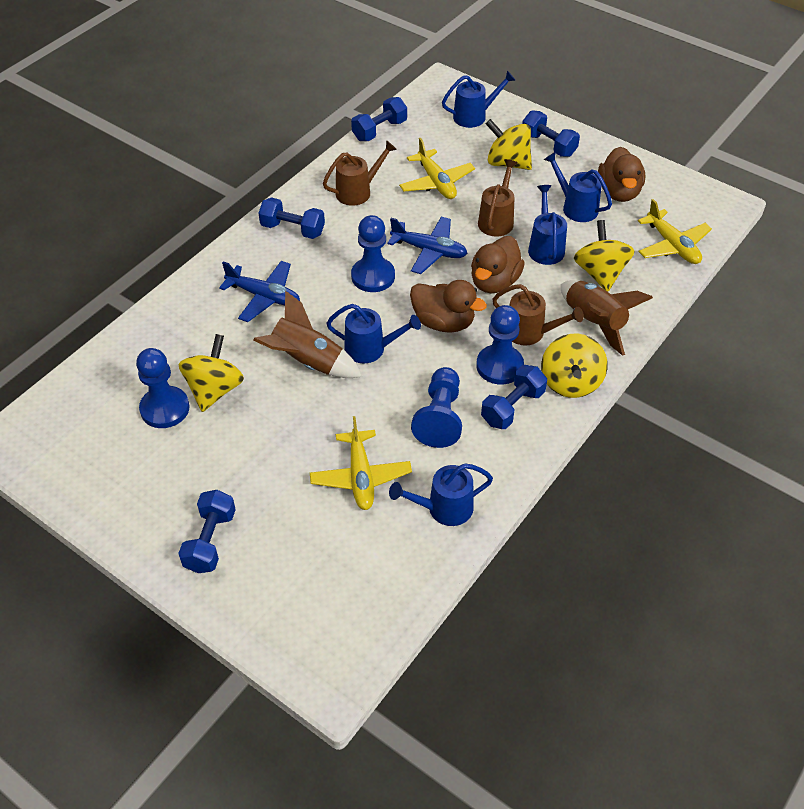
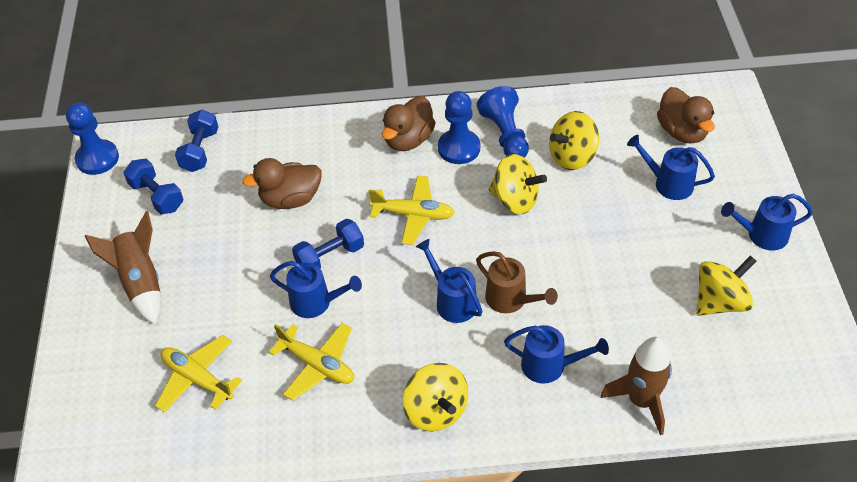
blue dumbbell: 5 -> 3
blue pawn: 4 -> 3
blue plane: 2 -> 0
brown watering can: 3 -> 1

